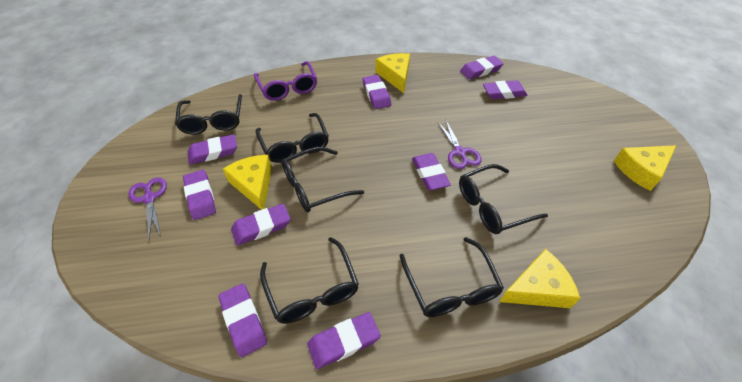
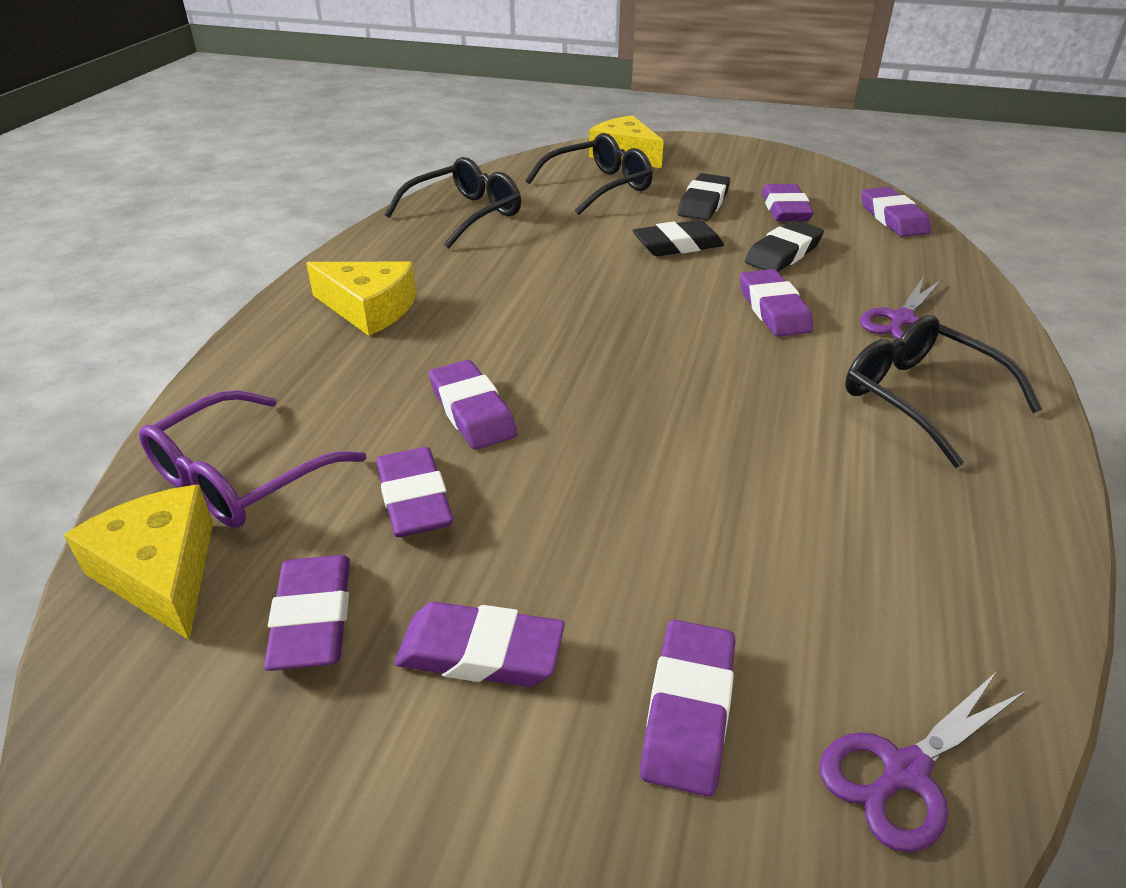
black eraser: 0 -> 3
black glasses: 6 -> 3
purple eraser: 9 -> 8
yellow cheese: 4 -> 3

